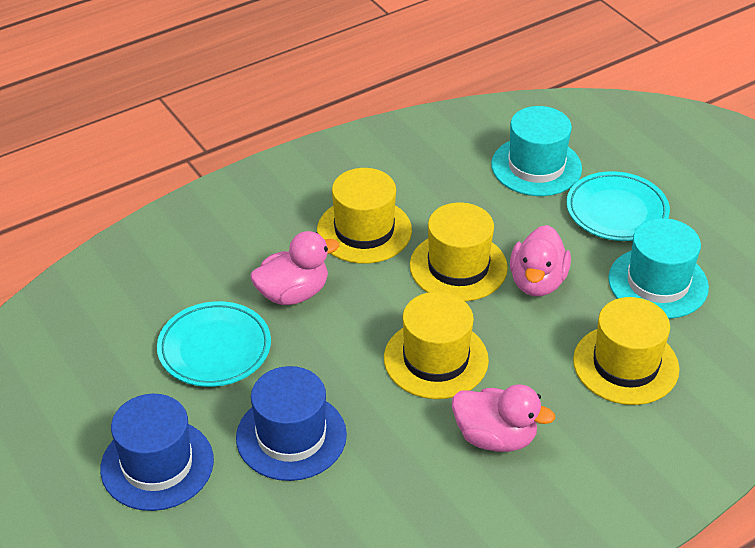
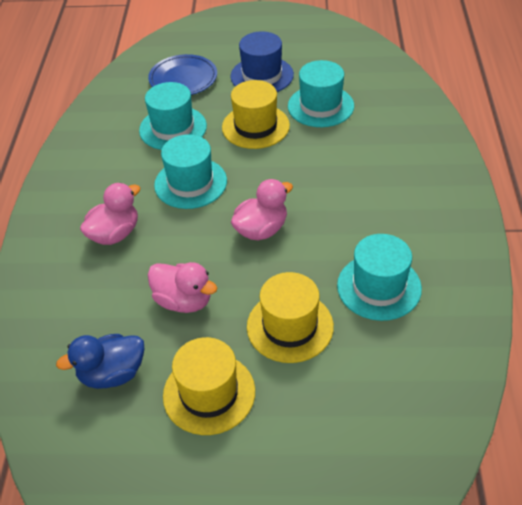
blue duck: 0 -> 1
blue hat: 2 -> 1
blue plate: 0 -> 1
turquoise hat: 2 -> 4
turquoise plate: 2 -> 0
yellow hat: 4 -> 3

